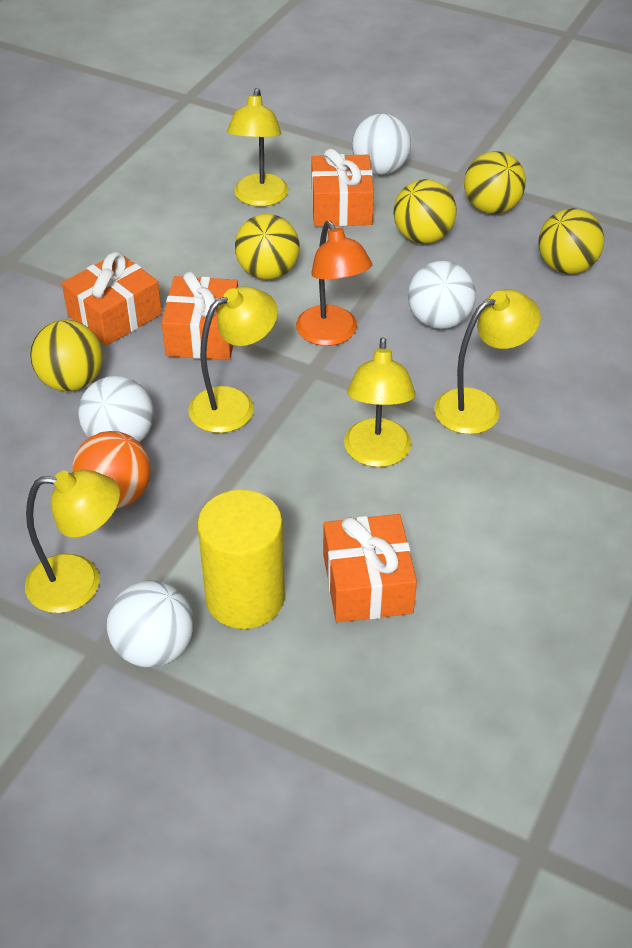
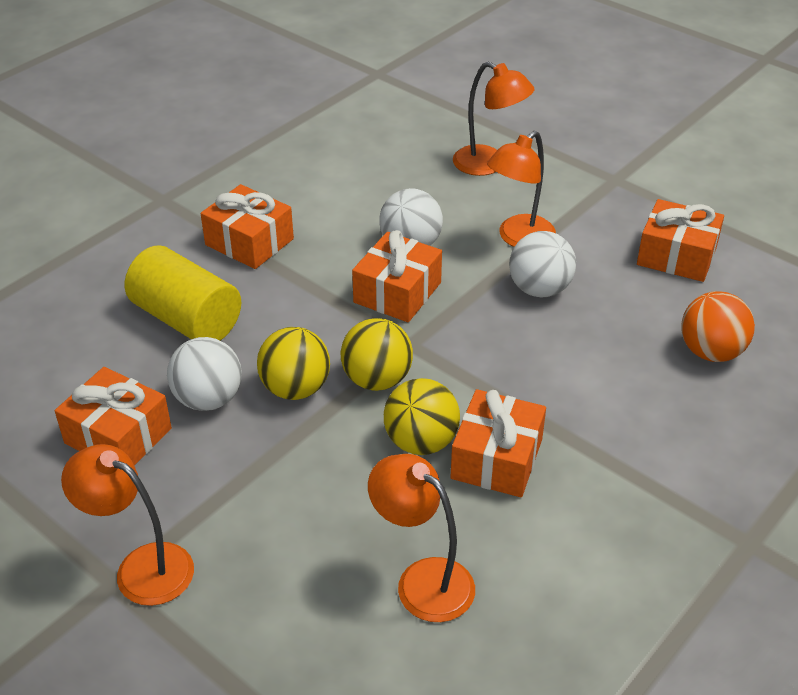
orange gift: 4 -> 5
orange lamp: 1 -> 4
white ball: 4 -> 3
yellow ball: 5 -> 3
yellow lamp: 5 -> 0

